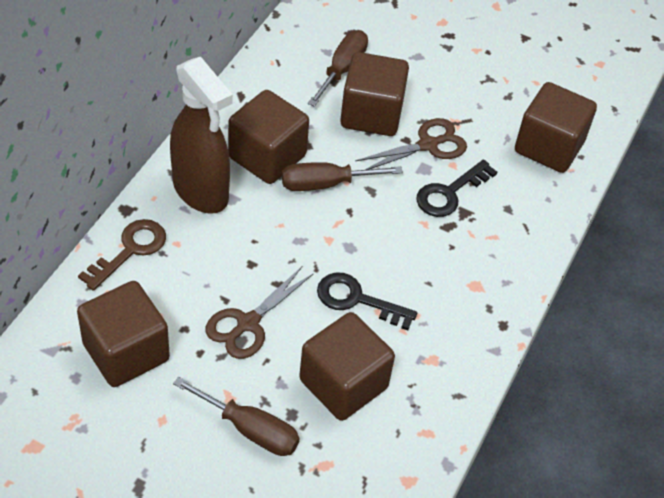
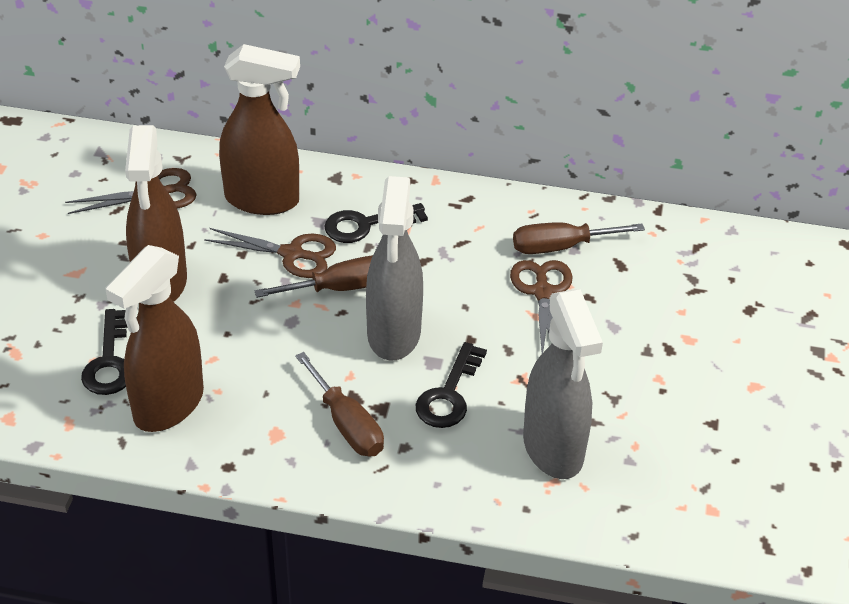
black key: 2 -> 3
brown cube: 5 -> 0
brown key: 1 -> 0
brown scissors: 2 -> 3
brown spray bottle: 1 -> 3
grey spray bottle: 0 -> 2

